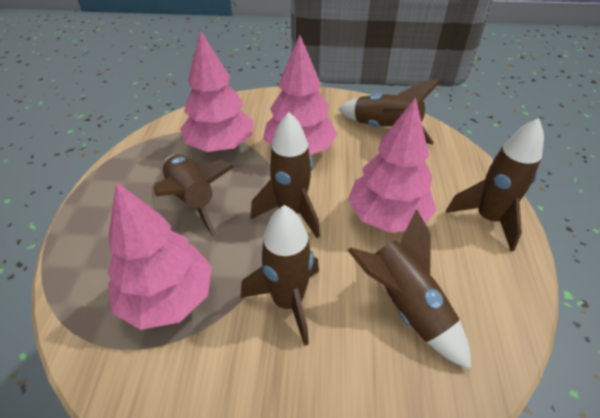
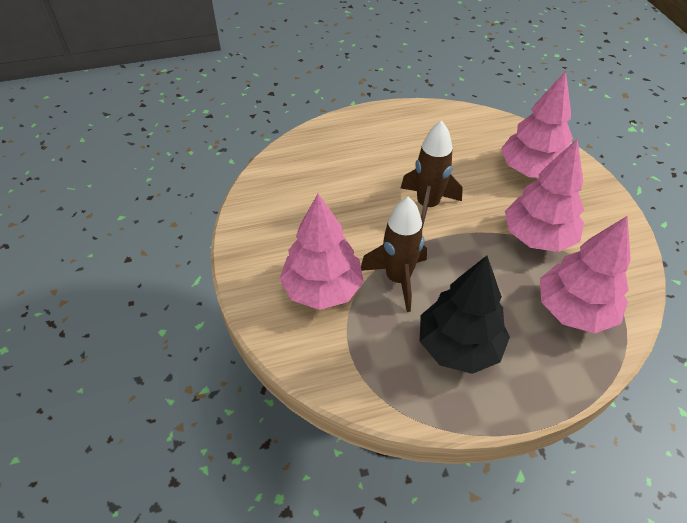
black tree: 0 -> 1
brown rocket: 6 -> 2

